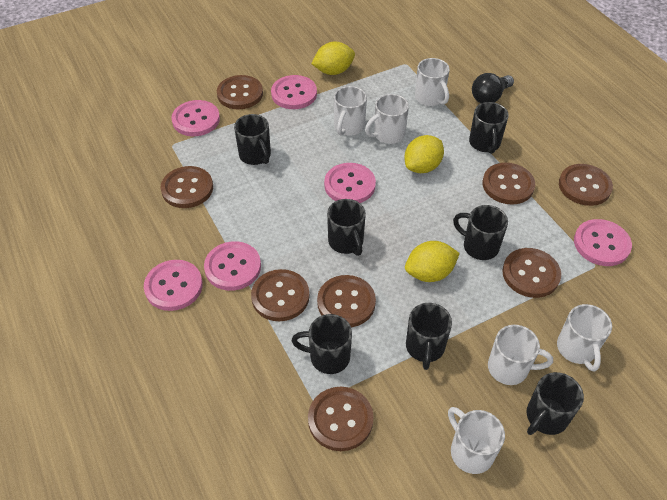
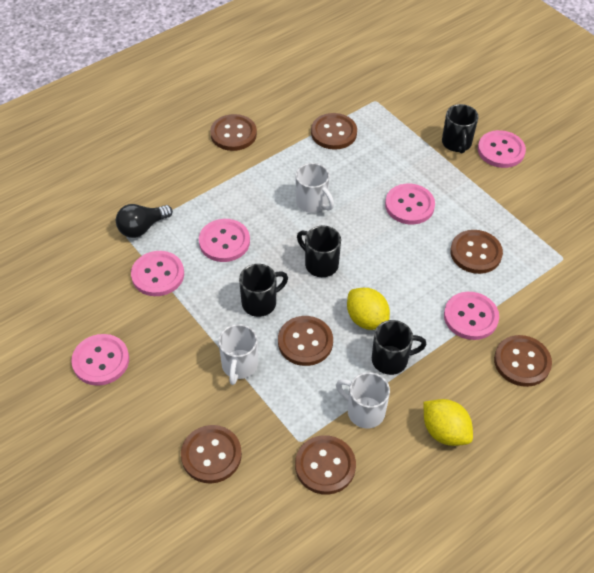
black mug: 7 -> 4
brown button: 8 -> 7
white mug: 6 -> 3
yellow lemon: 3 -> 2

